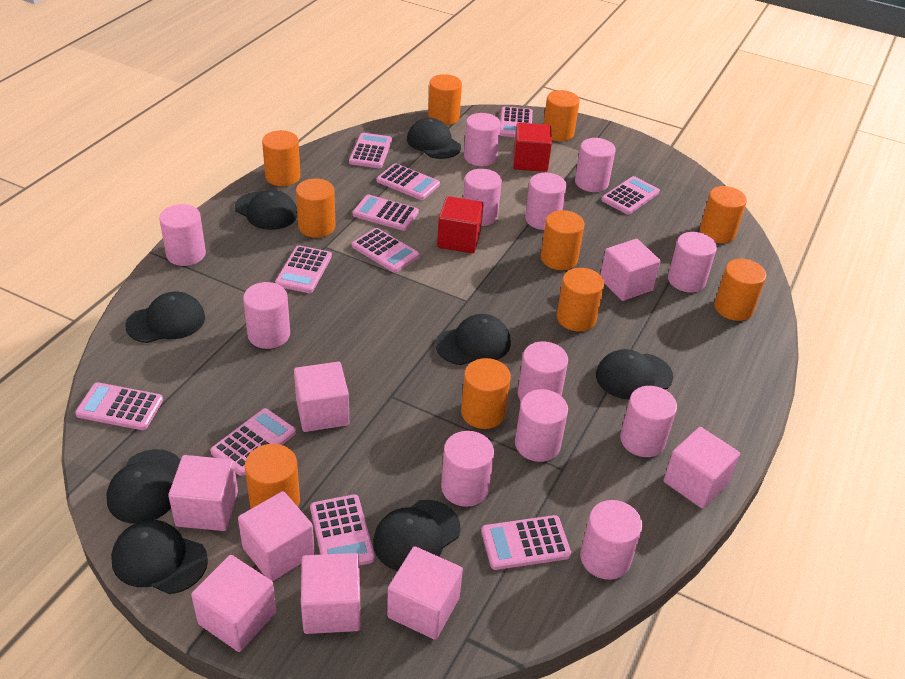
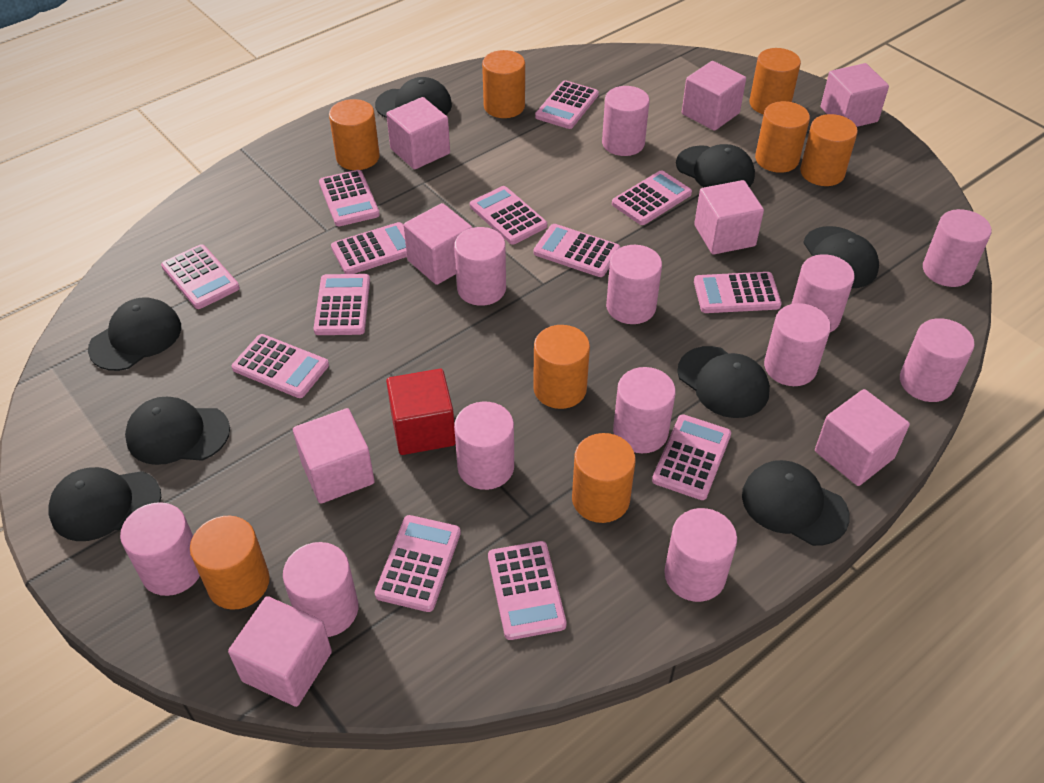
orange cylinder: 10 -> 8
pink calculator: 11 -> 13
red cube: 2 -> 1

